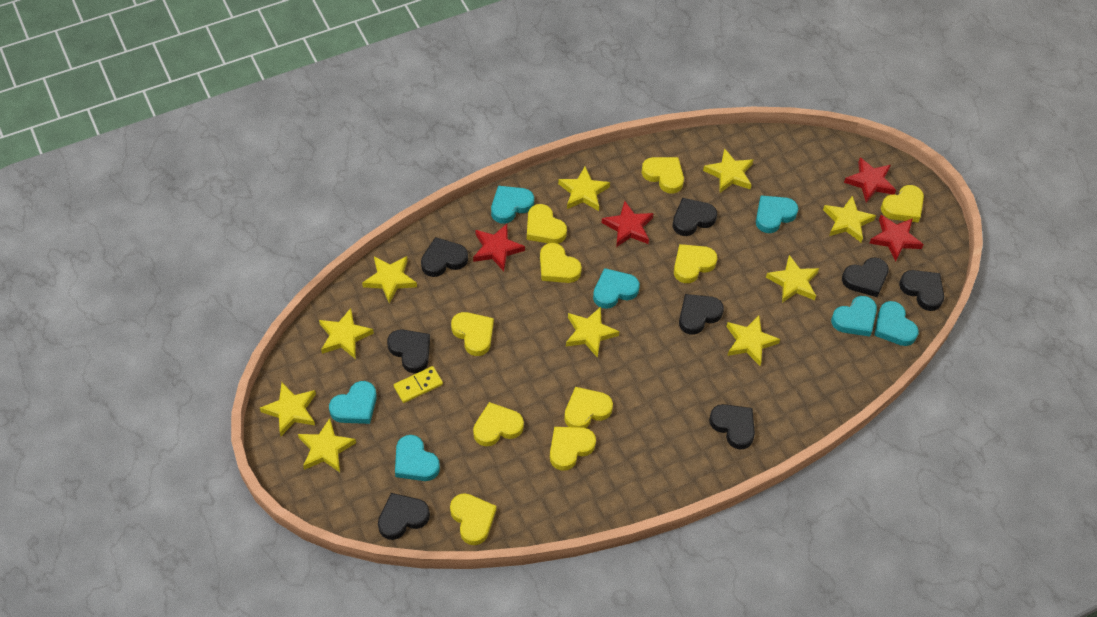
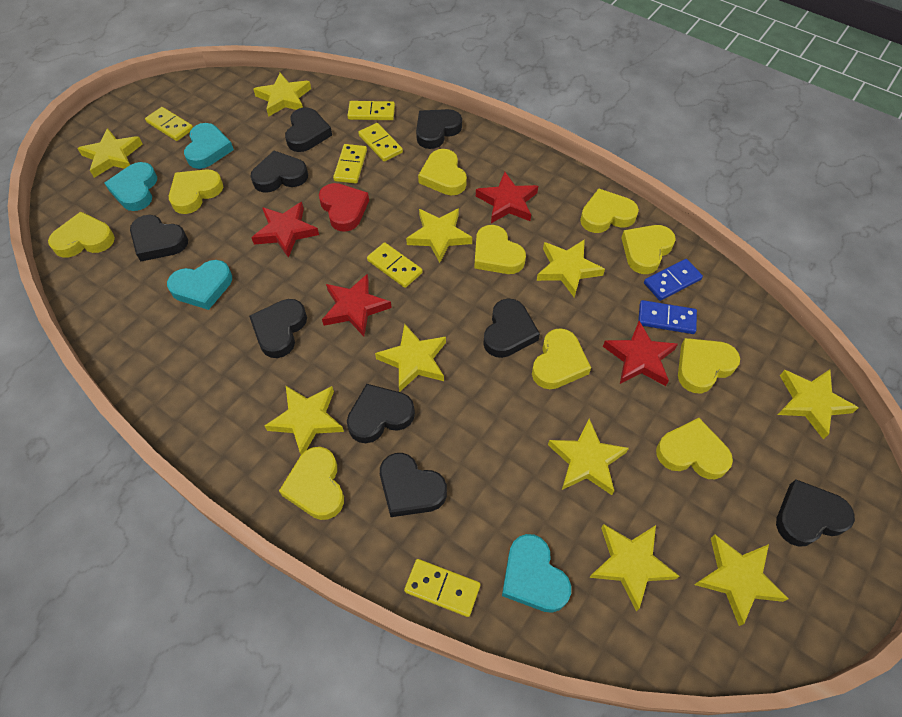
black heart: 8 -> 9
blue domino: 0 -> 2
red heart: 0 -> 1
turquoise heart: 7 -> 4
yellow domino: 1 -> 6

